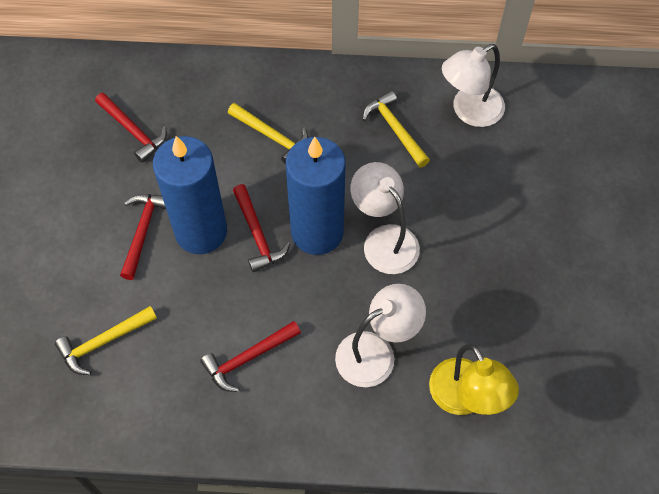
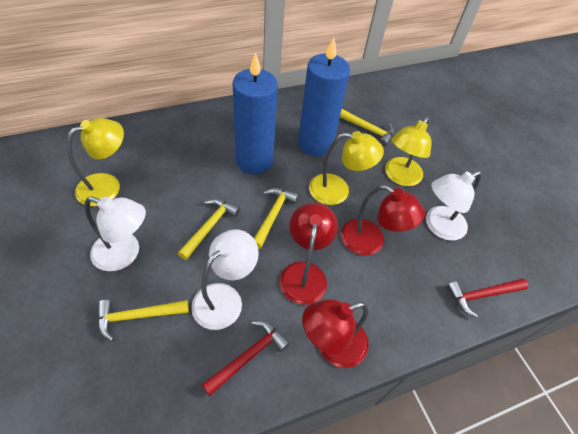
red hammer: 4 -> 2
red lamp: 0 -> 3
yellow hammer: 3 -> 4
yellow lamp: 1 -> 3

